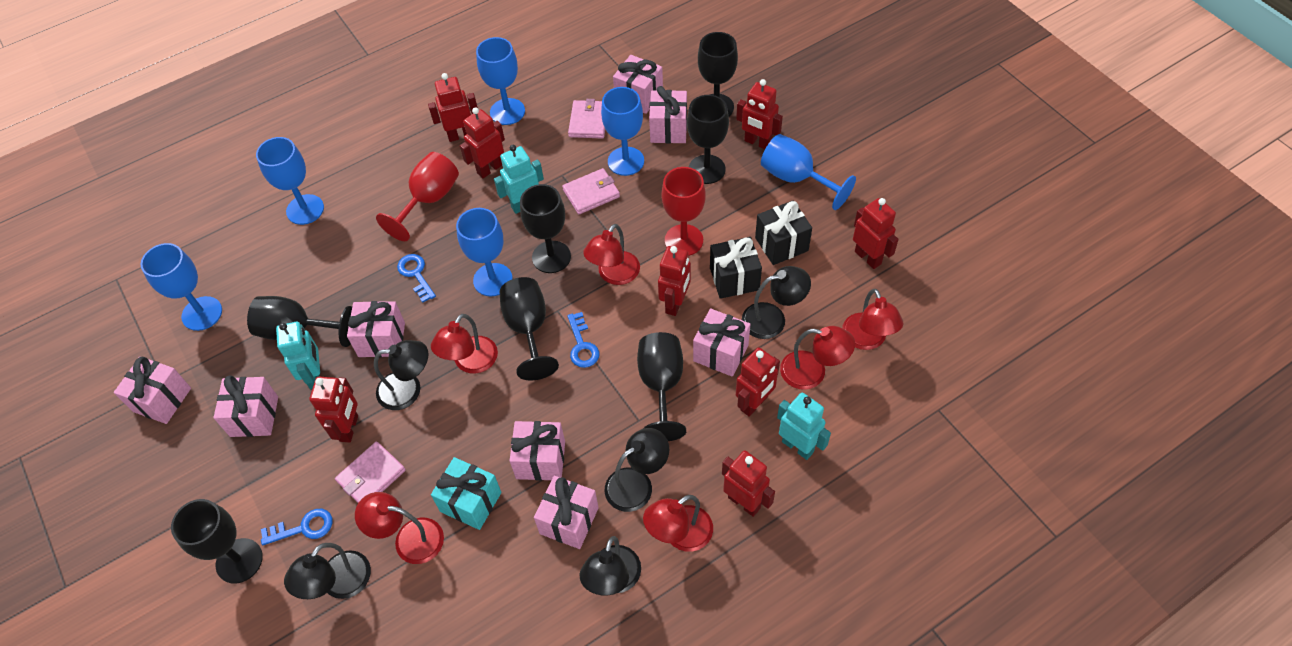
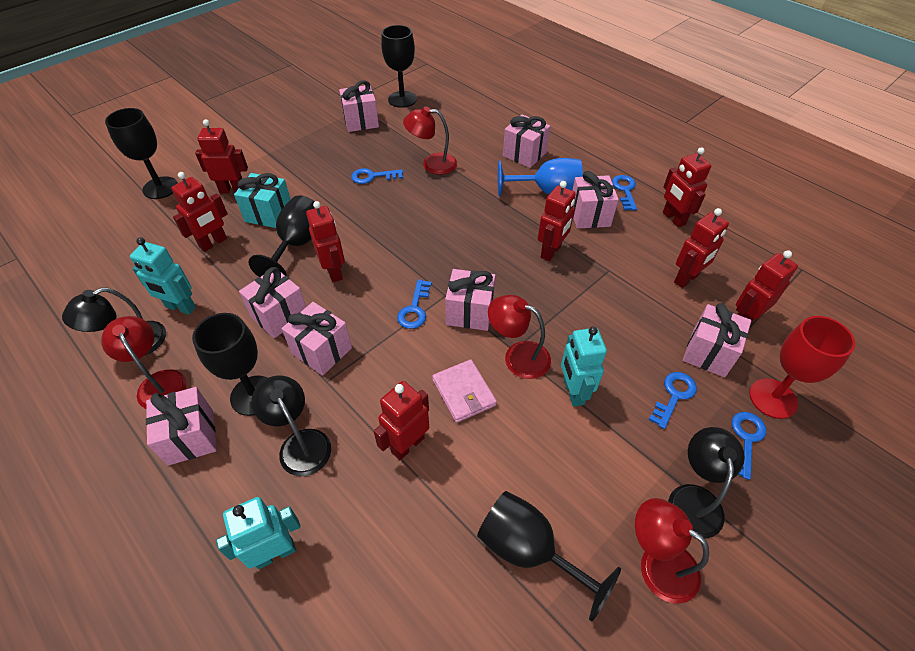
black gift: 2 -> 0
black goblet: 7 -> 5
black lamp: 5 -> 3
blue goblet: 6 -> 1
blue key: 3 -> 5
pink wallet: 3 -> 1
red goblet: 2 -> 1
red lamp: 6 -> 4

